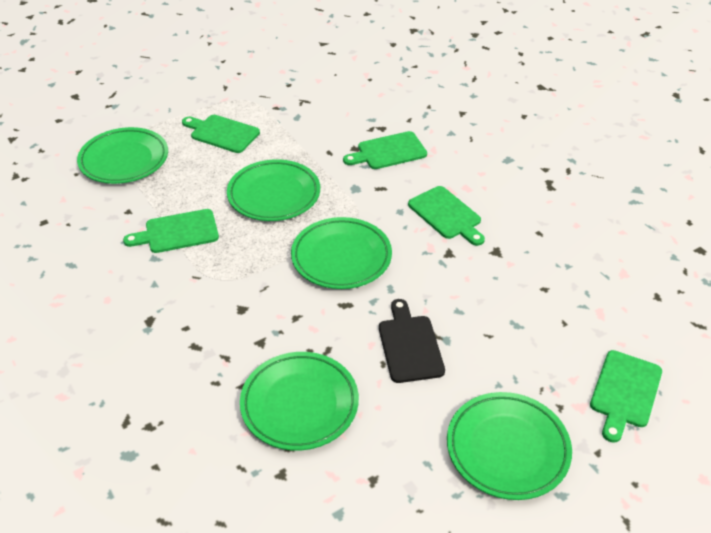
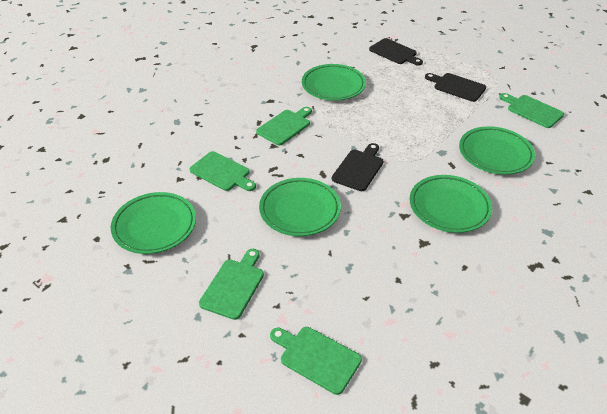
black cutting board: 1 -> 3

